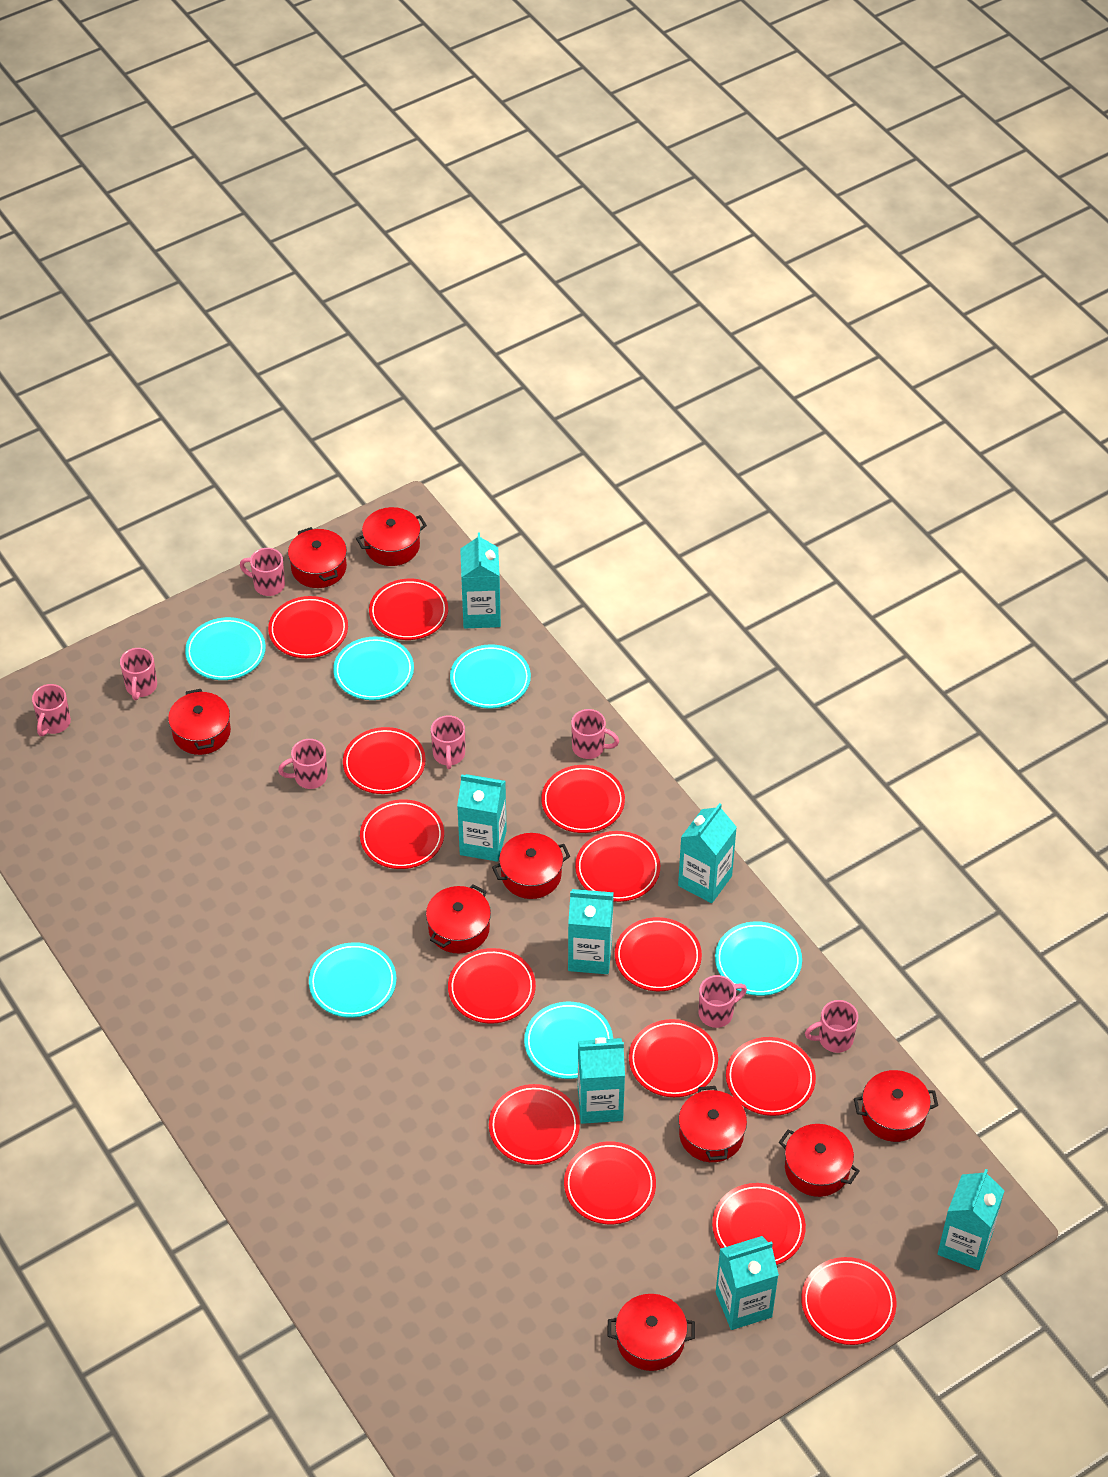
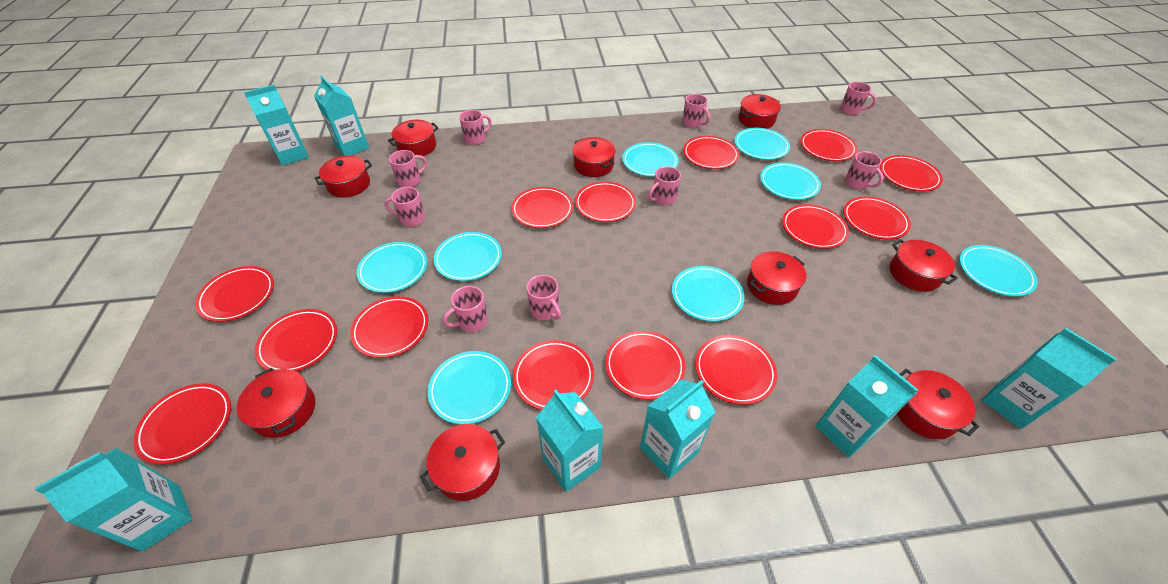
pink mug: 8 -> 9
turquoise plate: 6 -> 8

